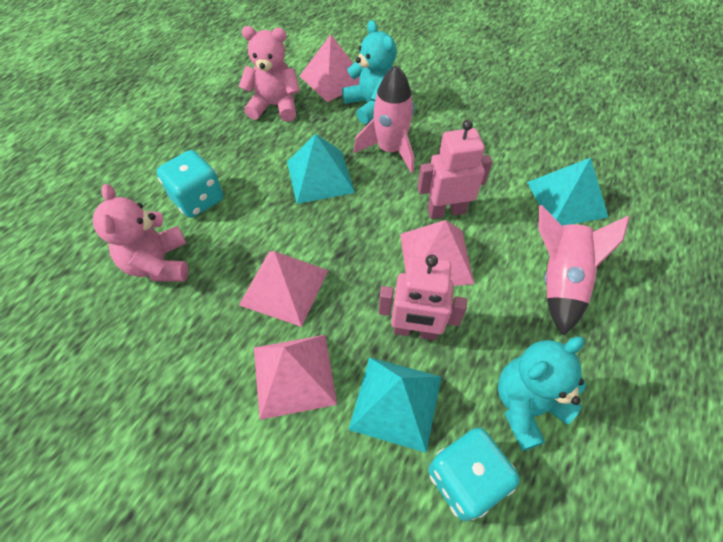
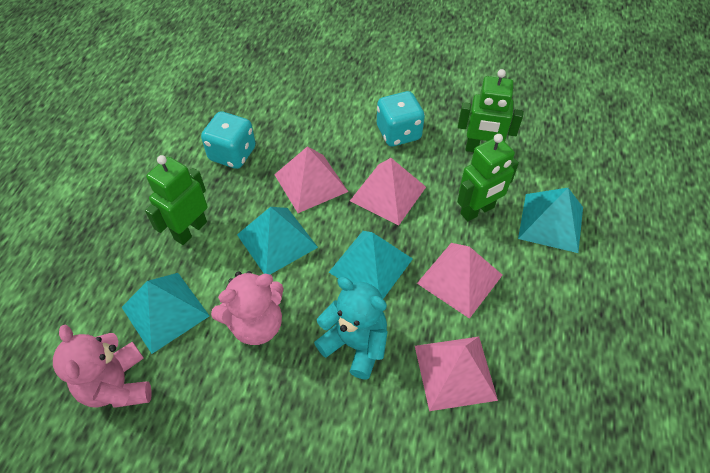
green robot: 0 -> 3
pink robot: 2 -> 0
pink rocket: 2 -> 0
turquoise pyramid: 3 -> 4
turquoise teddy bear: 2 -> 1

